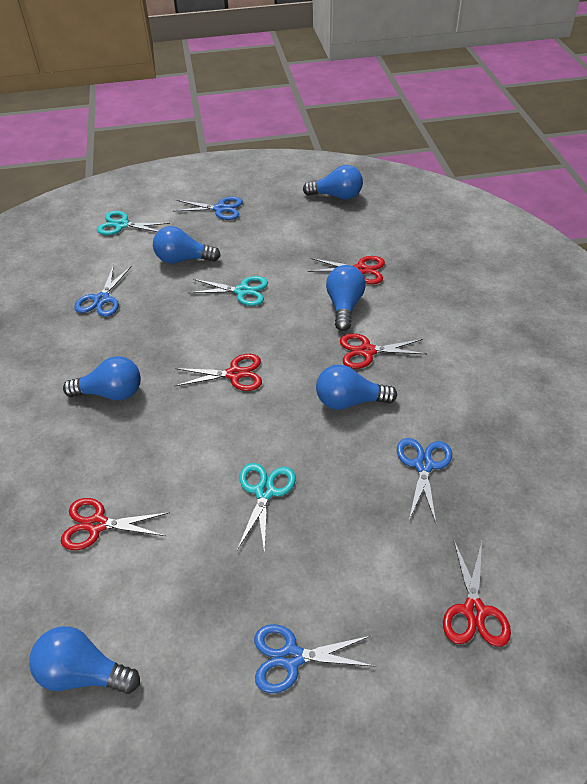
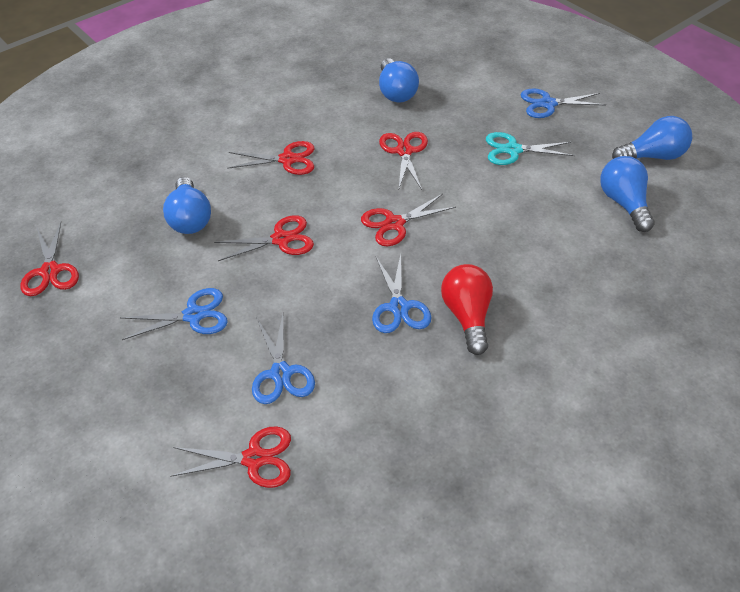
blue light bulb: 6 -> 4
red light bulb: 0 -> 1
red scissors: 5 -> 6
turquoise scissors: 3 -> 1

